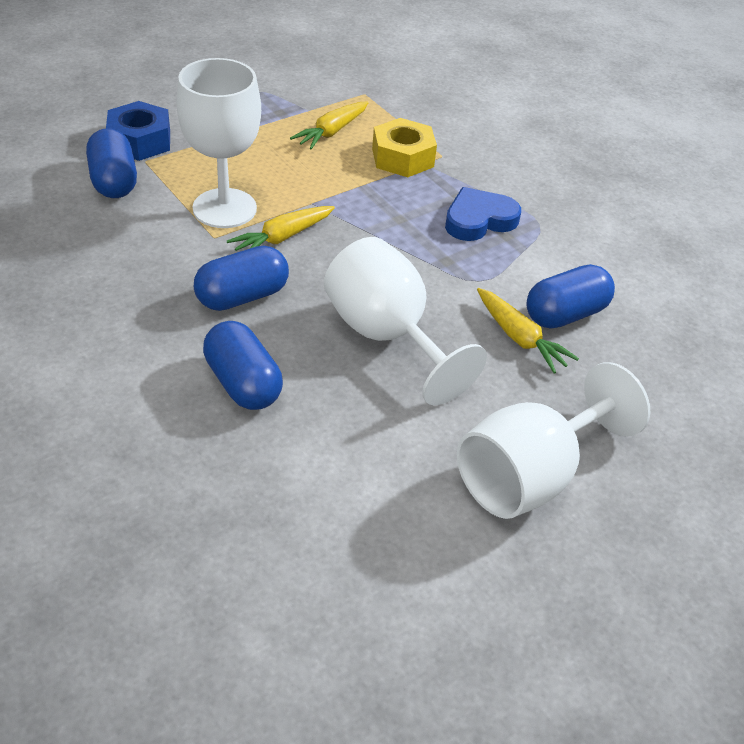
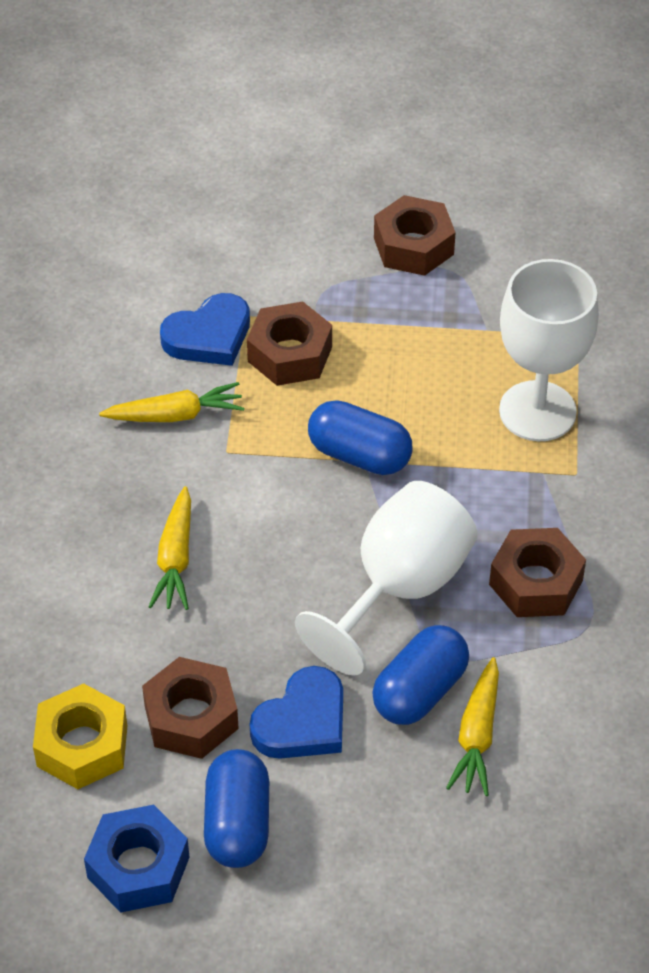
blue capsule: 4 -> 3
blue heart: 1 -> 2
brown nut: 0 -> 4
white goblet: 3 -> 2

